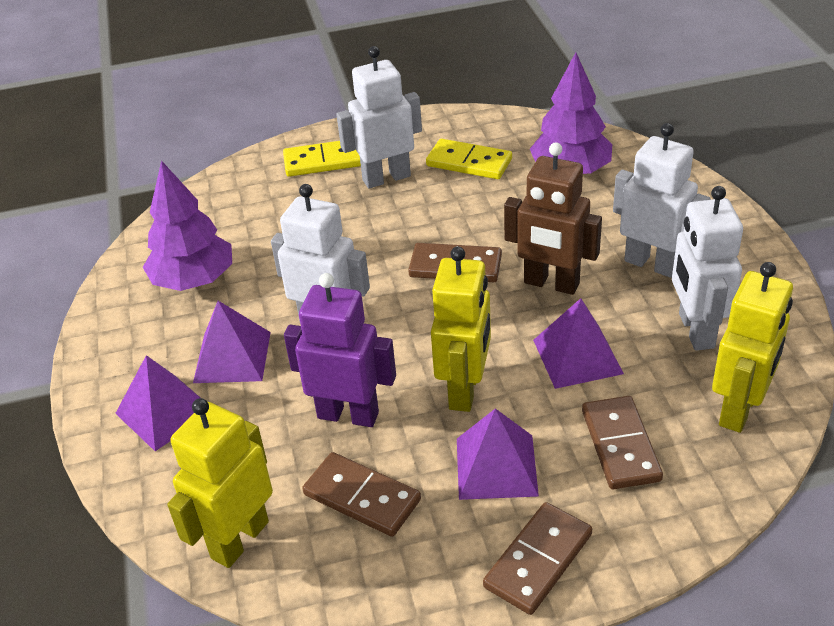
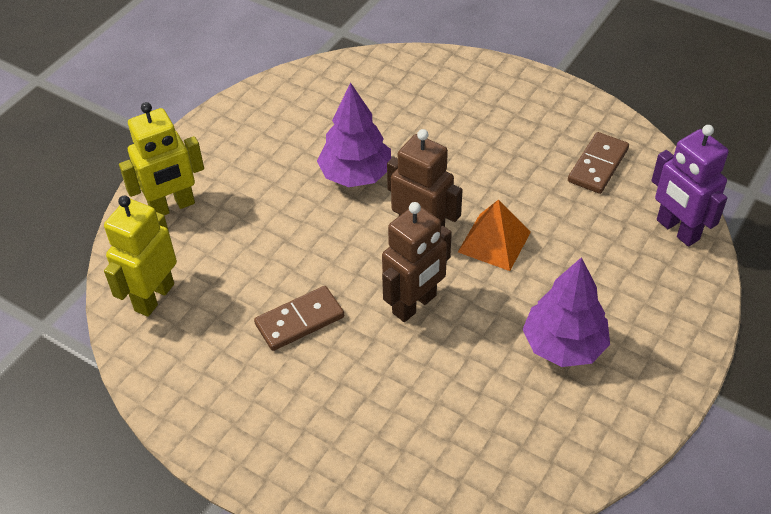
brown domino: 4 -> 2
brown robot: 1 -> 2
orange pyramid: 0 -> 1
purple pyramid: 4 -> 0
white robot: 4 -> 0
yellow domino: 2 -> 0
yellow robot: 3 -> 2

